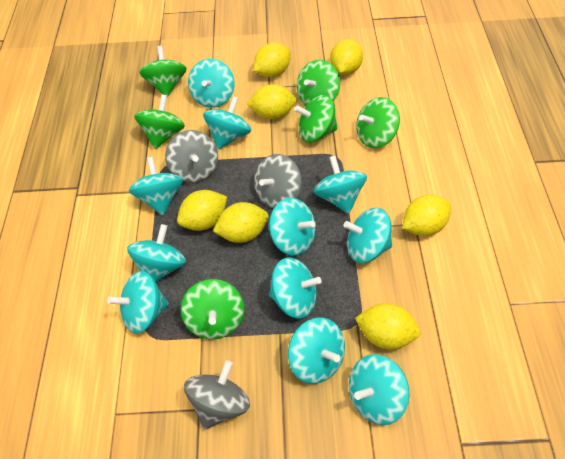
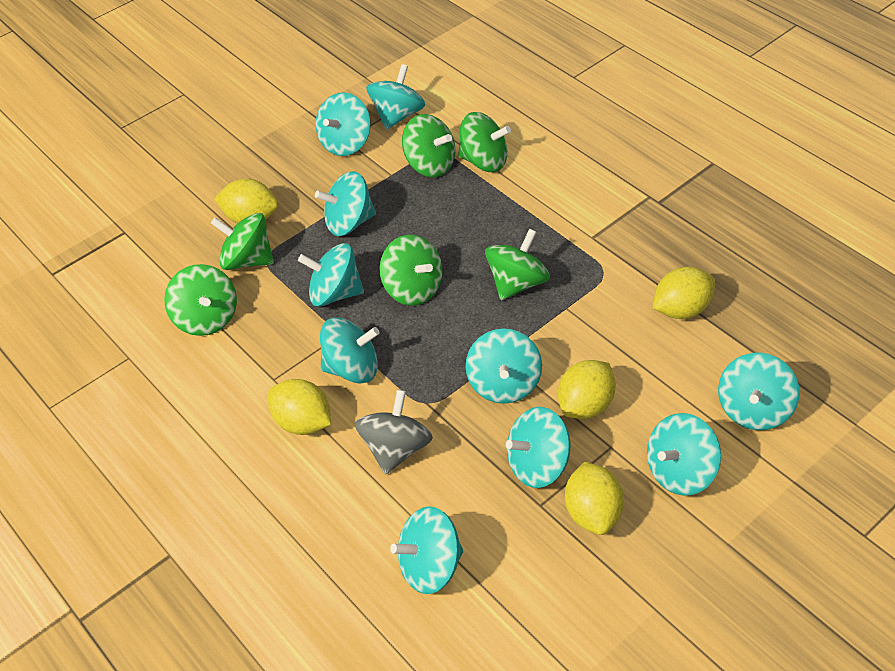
grey spinning top: 3 -> 1
turquoise spinning top: 11 -> 10
yellow lemon: 7 -> 5

